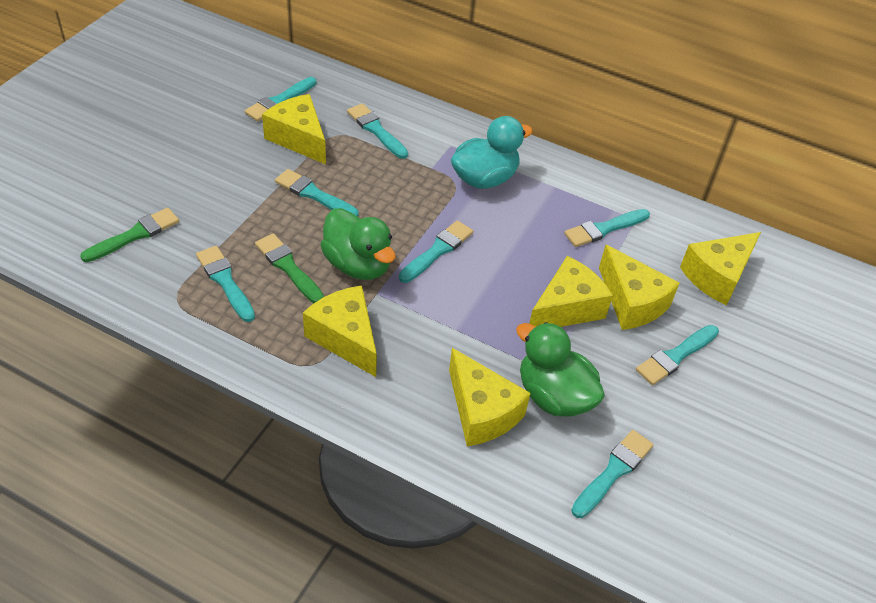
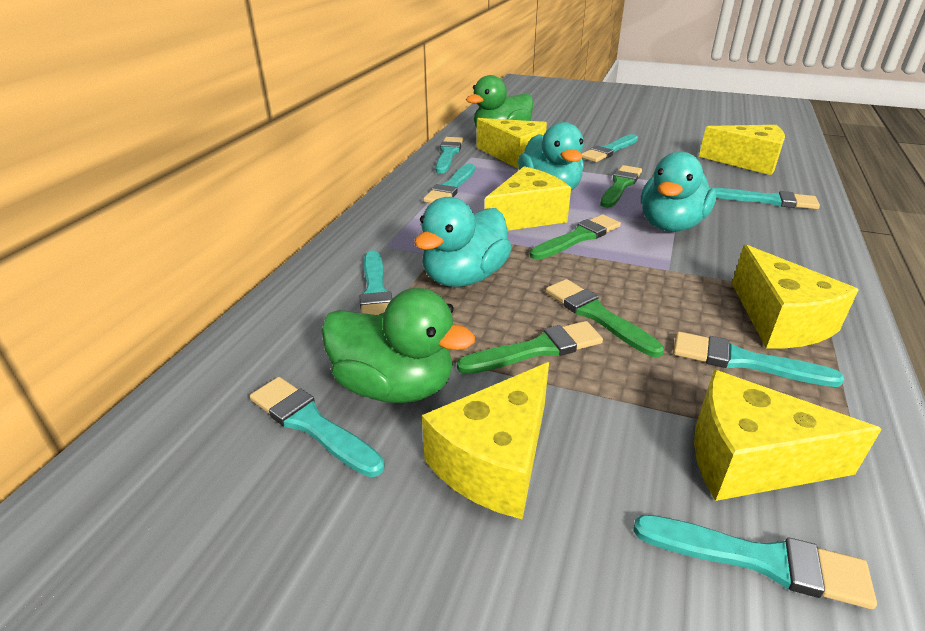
green brush: 2 -> 4
turquoise duck: 1 -> 3

